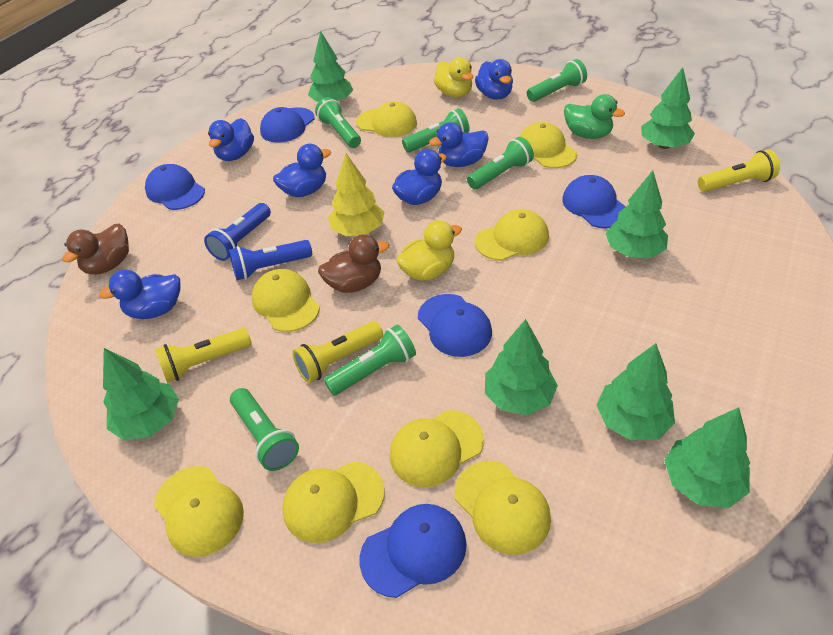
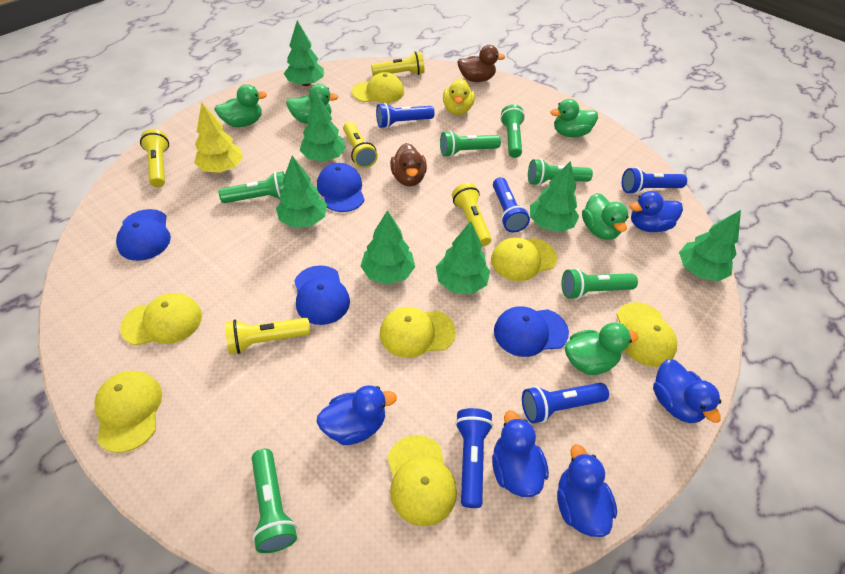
blue cap: 5 -> 4
blue duck: 6 -> 5
blue flashlight: 2 -> 5
green duck: 1 -> 5
yellow cap: 8 -> 7
yellow duck: 2 -> 1
yellow flashlight: 3 -> 5

